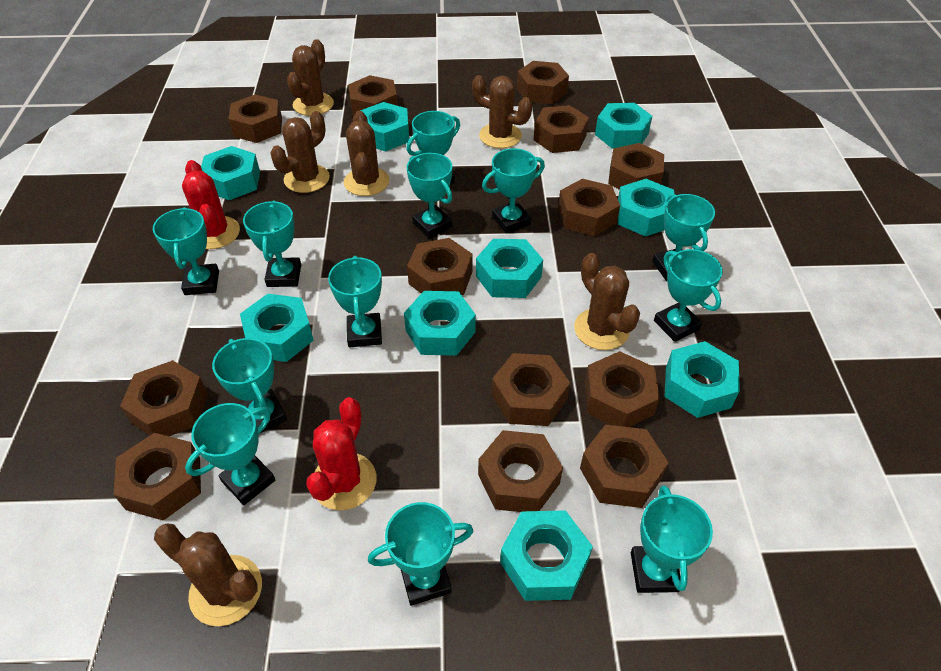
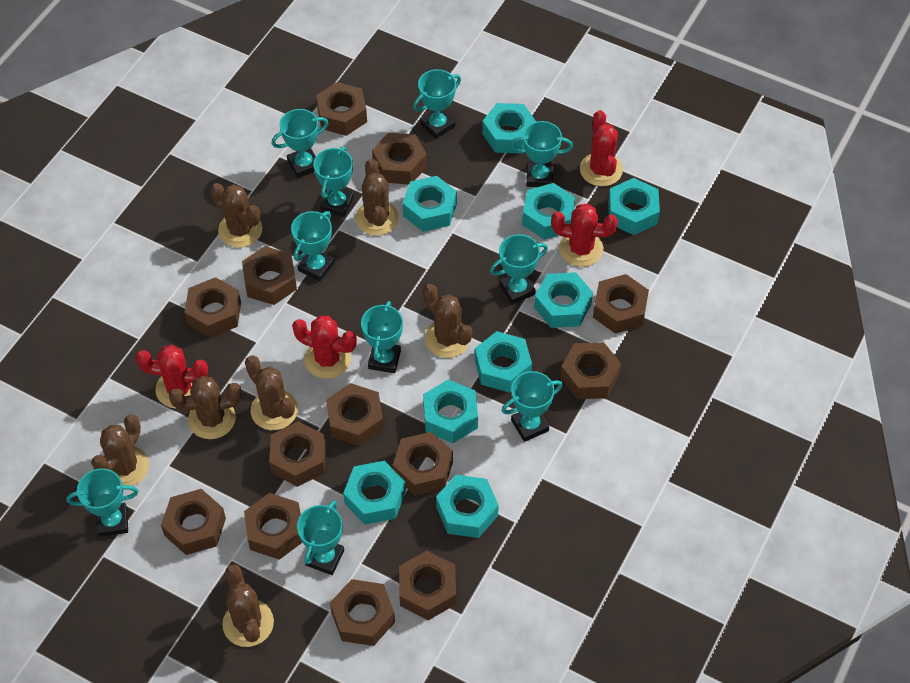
brown cactus: 6 -> 7
red cactus: 2 -> 4
turquoise trophy: 12 -> 10

